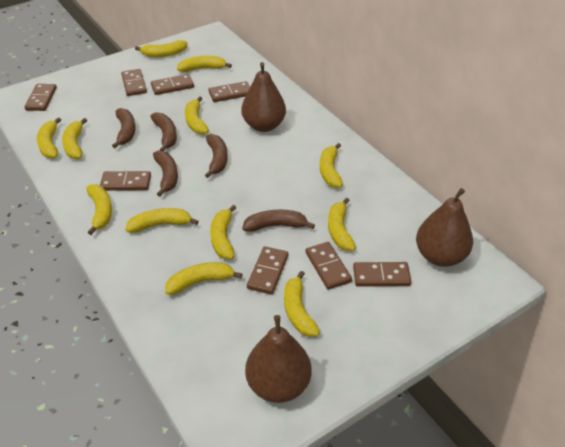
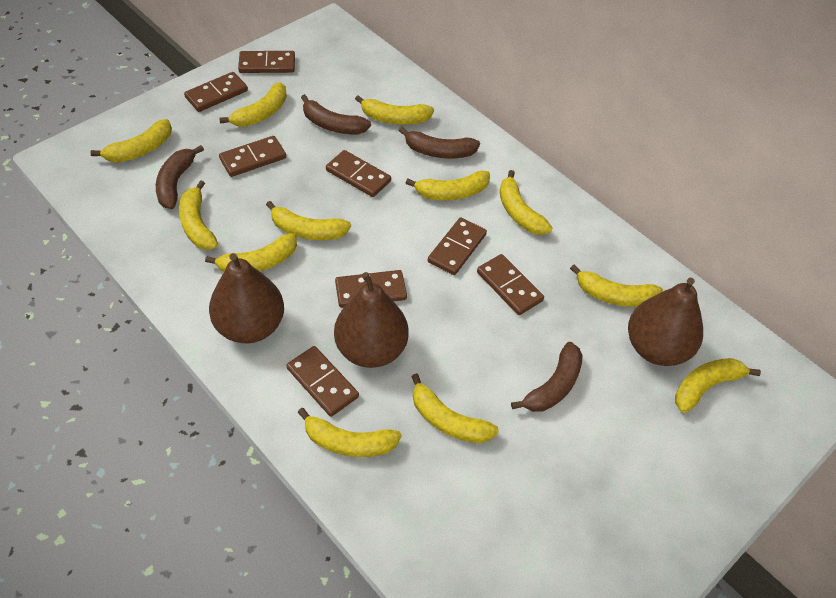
brown banana: 5 -> 4

